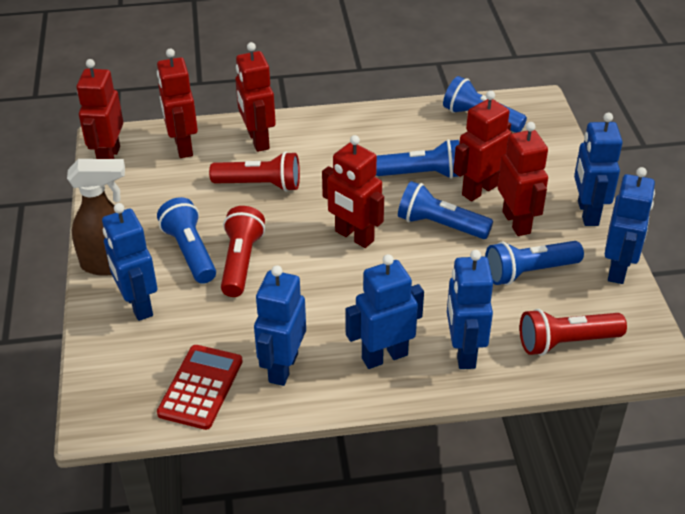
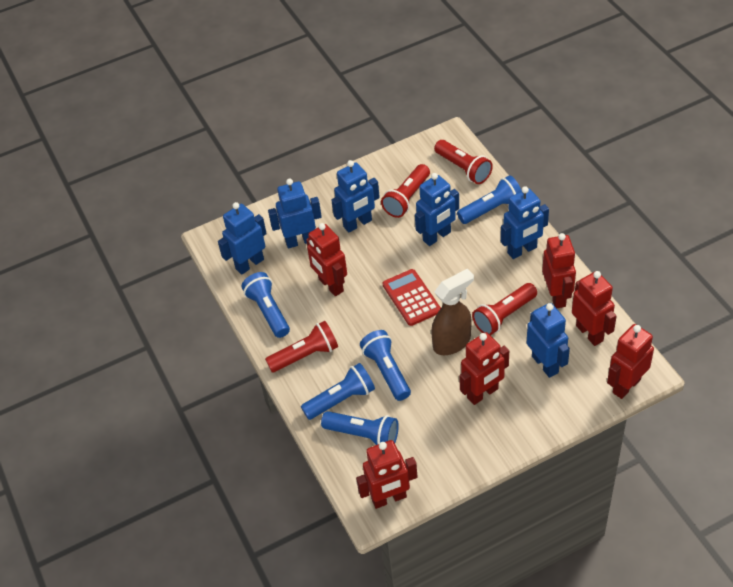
red flashlight: 3 -> 4

